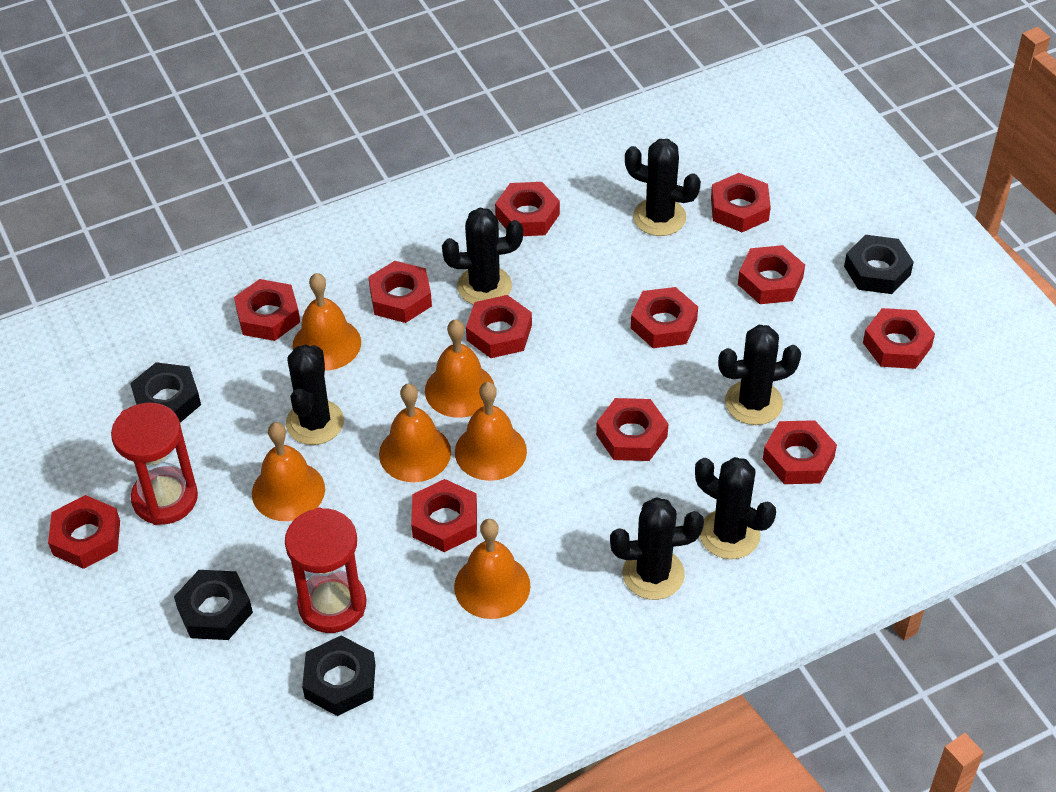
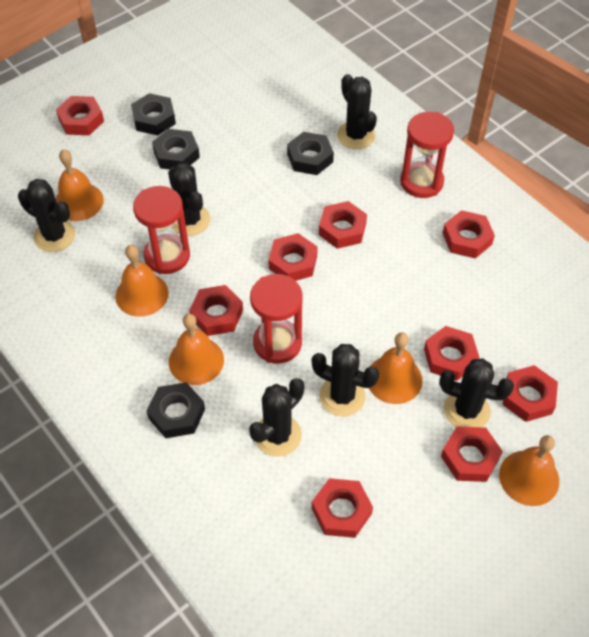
orange bell: 6 -> 5
red hourglass: 2 -> 3
red nut: 12 -> 9

